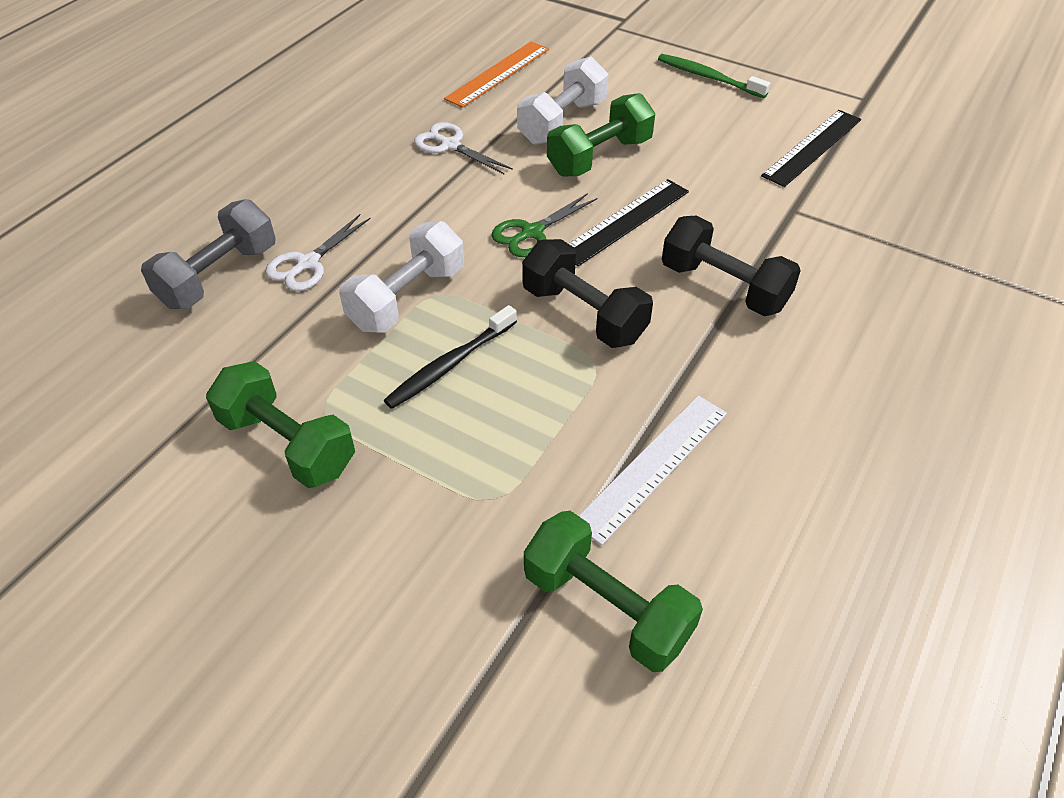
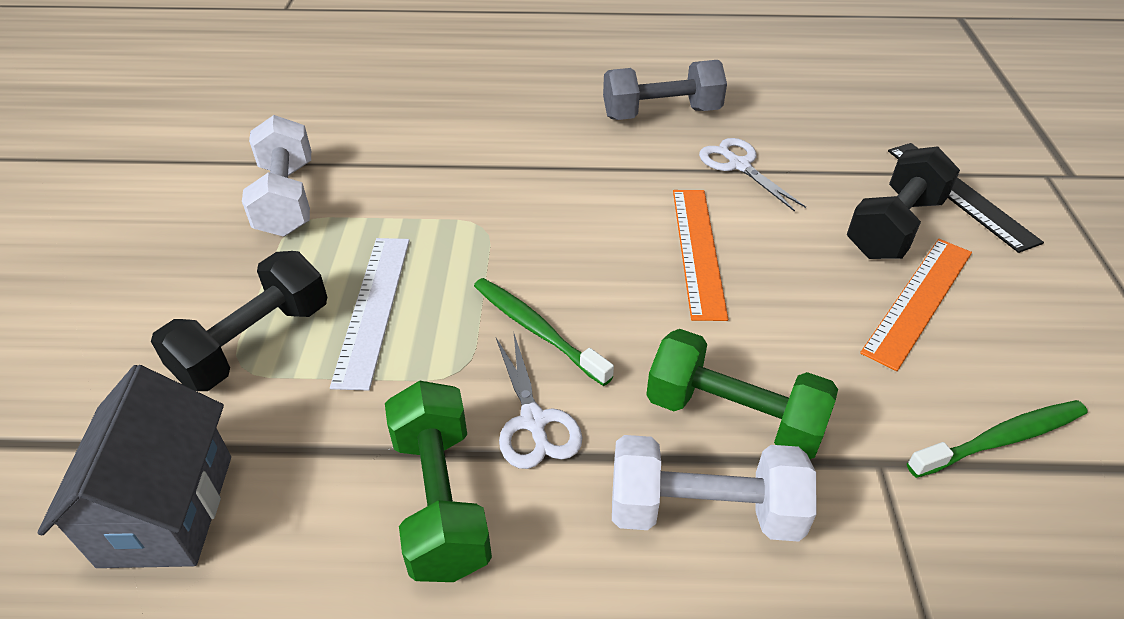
black ruler: 2 -> 1
black toothbrush: 1 -> 0
green dumbbell: 3 -> 2
green scissors: 1 -> 0
green toothbrush: 1 -> 2
grey house: 0 -> 1
orange ruler: 1 -> 2

